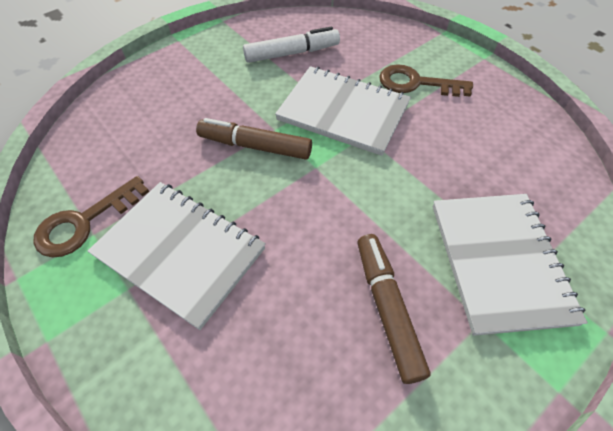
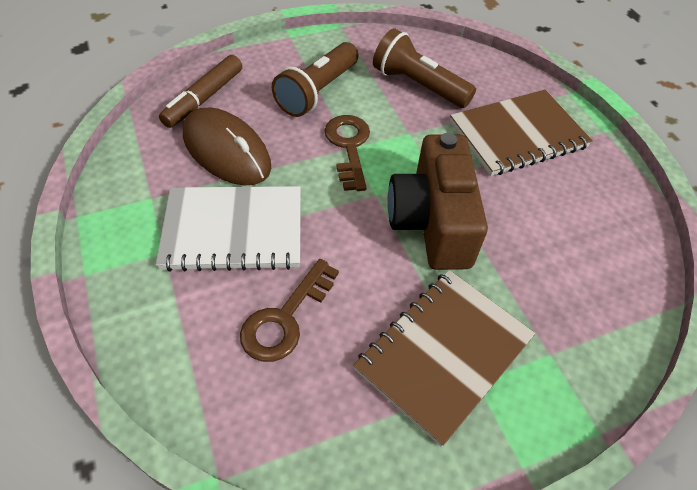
brown camera: 0 -> 1
brown flashlight: 0 -> 2
brown marker: 2 -> 1
brown mouse: 0 -> 1
brown notebook: 0 -> 2
white marker: 1 -> 0
white notebook: 3 -> 1

